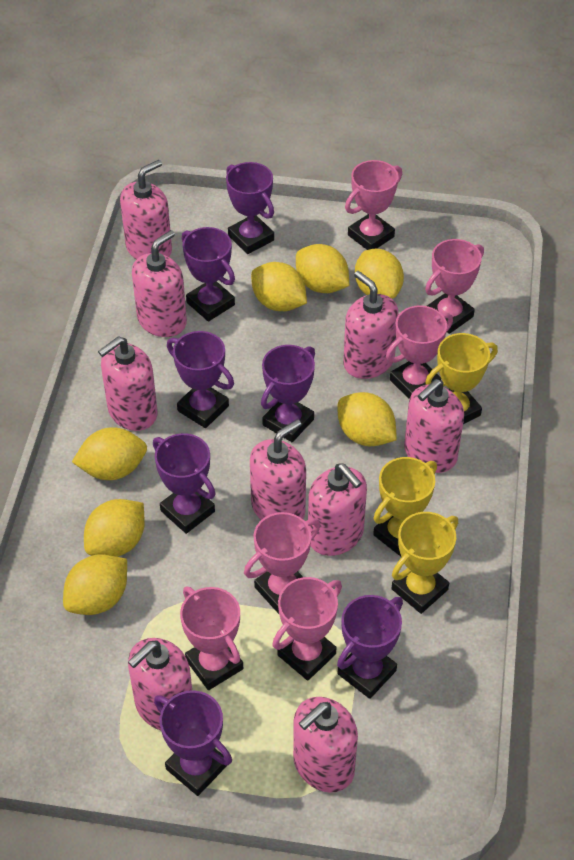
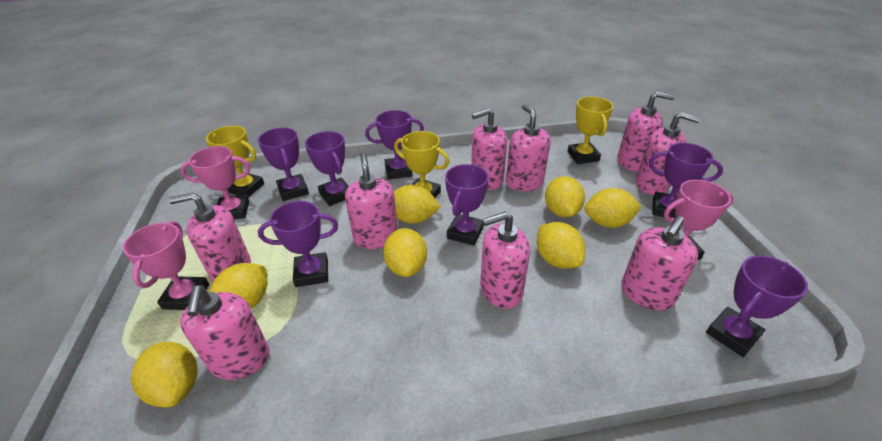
pink trophy: 6 -> 3

